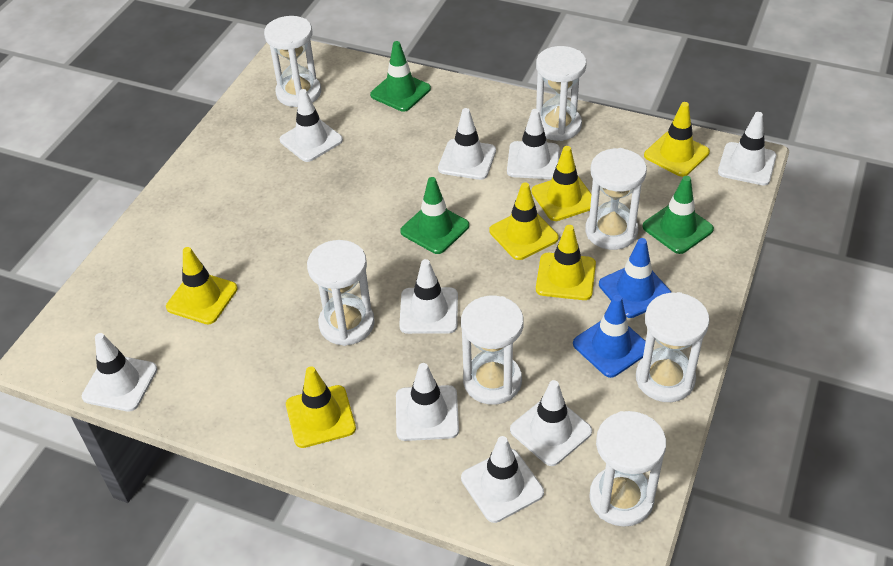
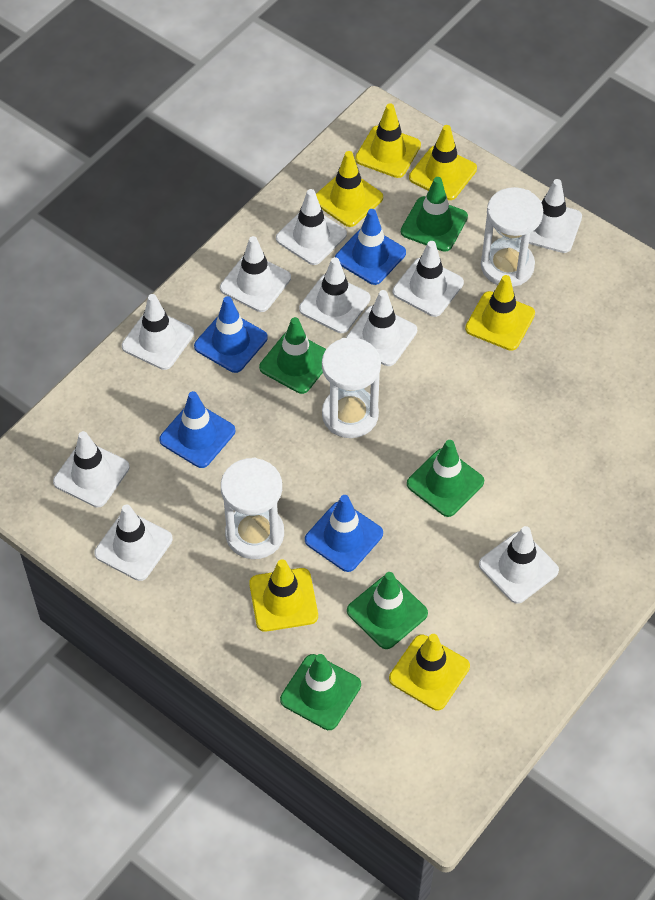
blue traffic cone: 2 -> 4
green traffic cone: 3 -> 5
white hourglass: 7 -> 3
white traffic cone: 9 -> 10

